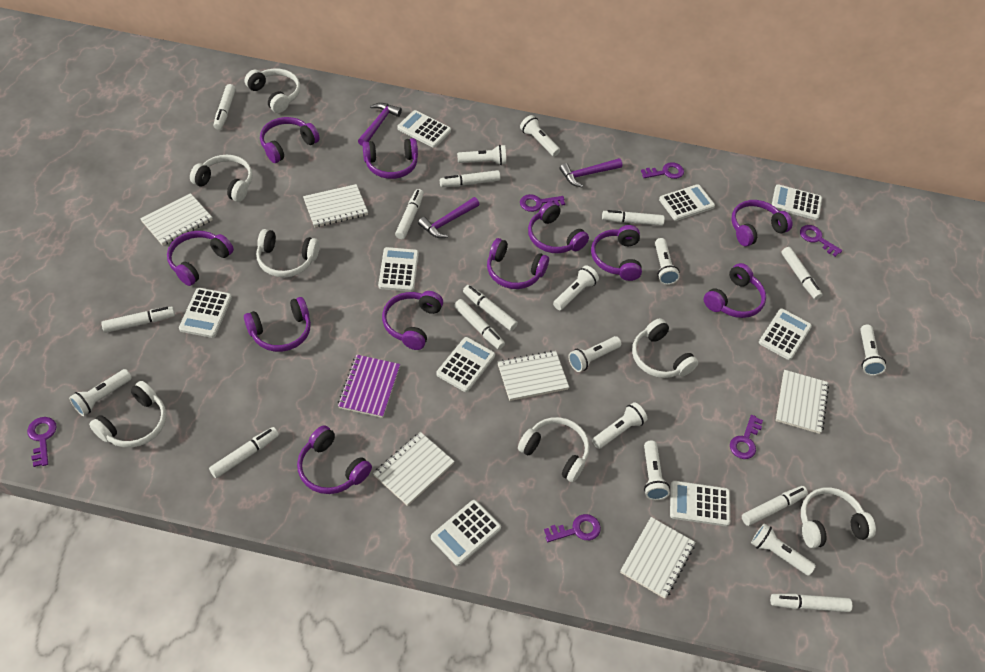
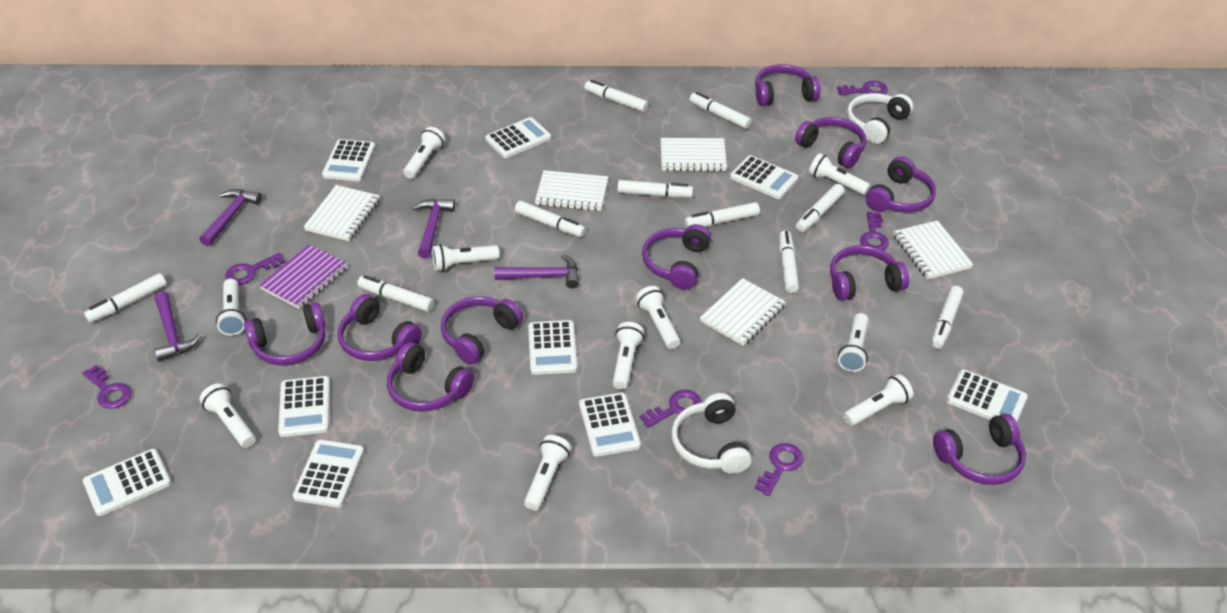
purple hammer: 3 -> 4
purple headphones: 11 -> 10
white headphones: 7 -> 2
white marker: 11 -> 10
white notebook: 6 -> 5

